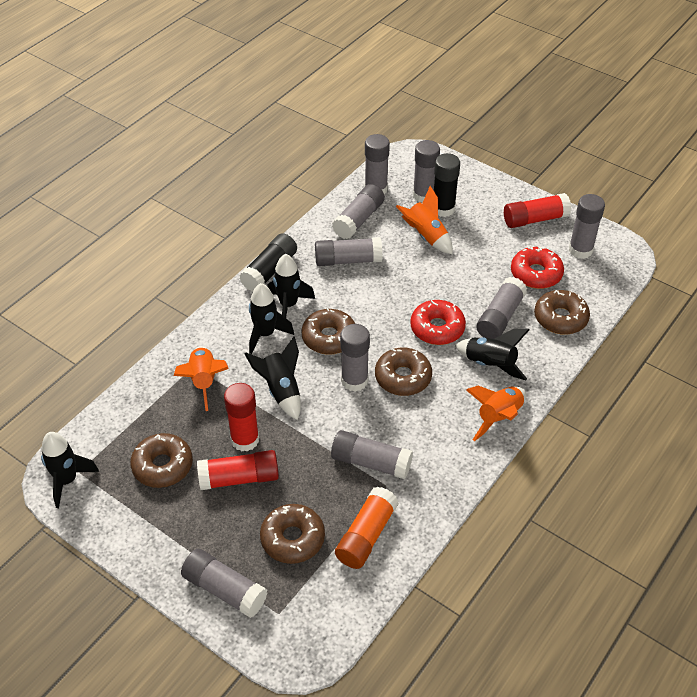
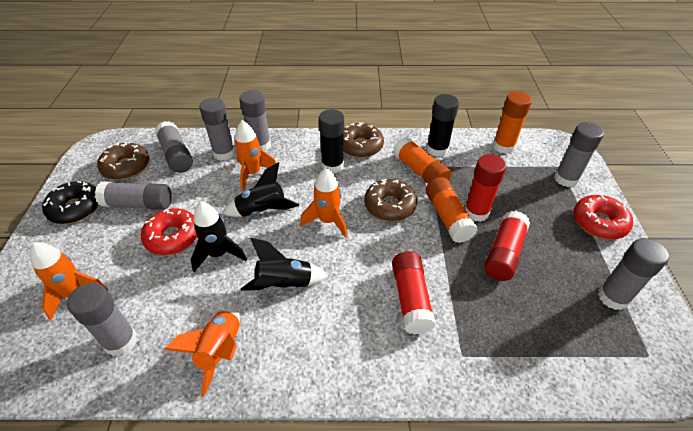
black donut: 0 -> 1
black rocket: 5 -> 3
brown donut: 5 -> 3
grey glue stick: 9 -> 7
orange glue stick: 1 -> 3
orange rocket: 3 -> 4

